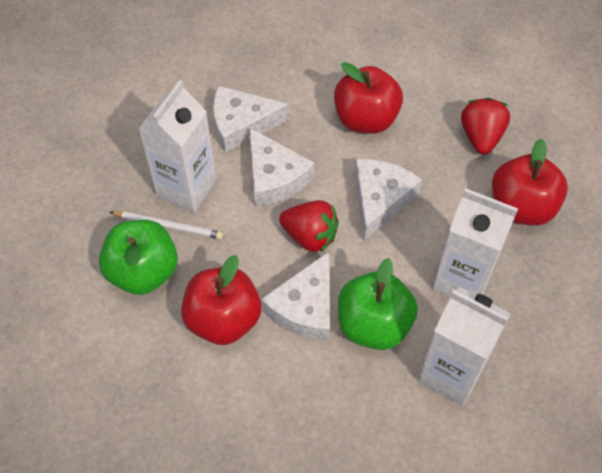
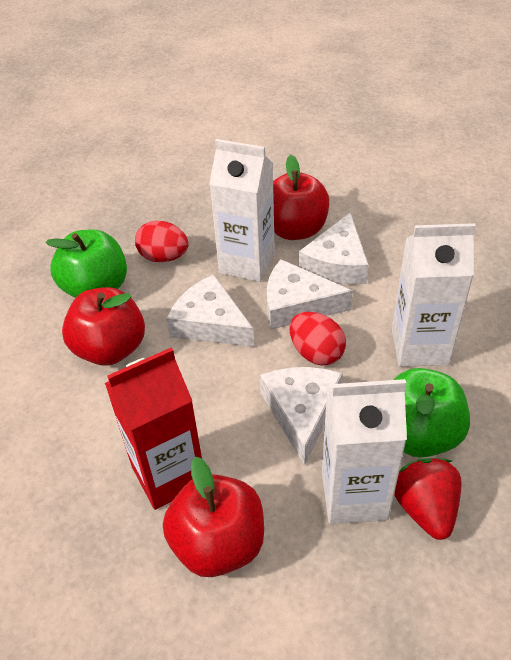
red carton: 0 -> 1
red egg: 0 -> 2
red strawberry: 2 -> 1
white pencil: 1 -> 0

